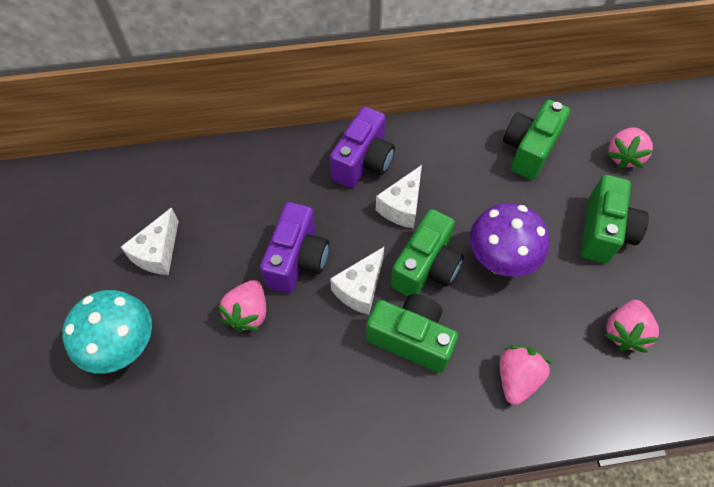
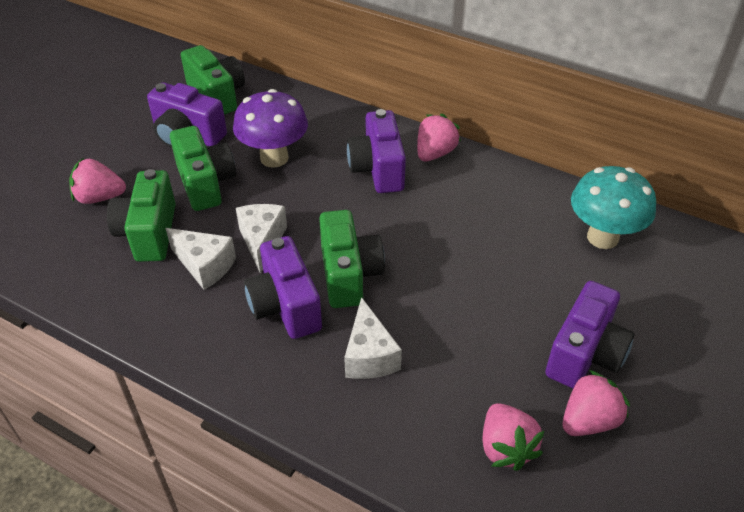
purple camera: 2 -> 4

